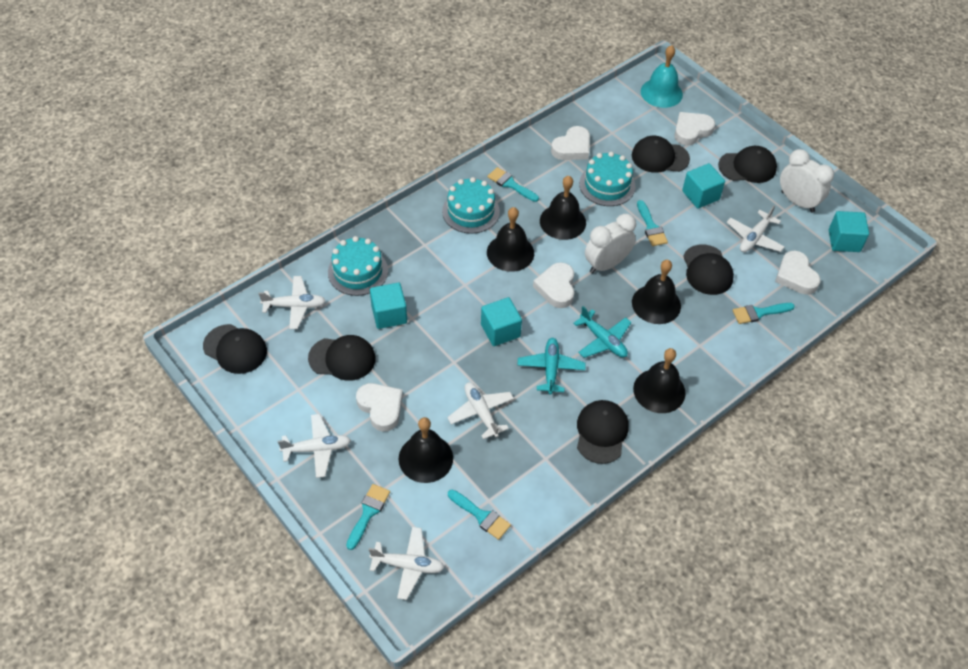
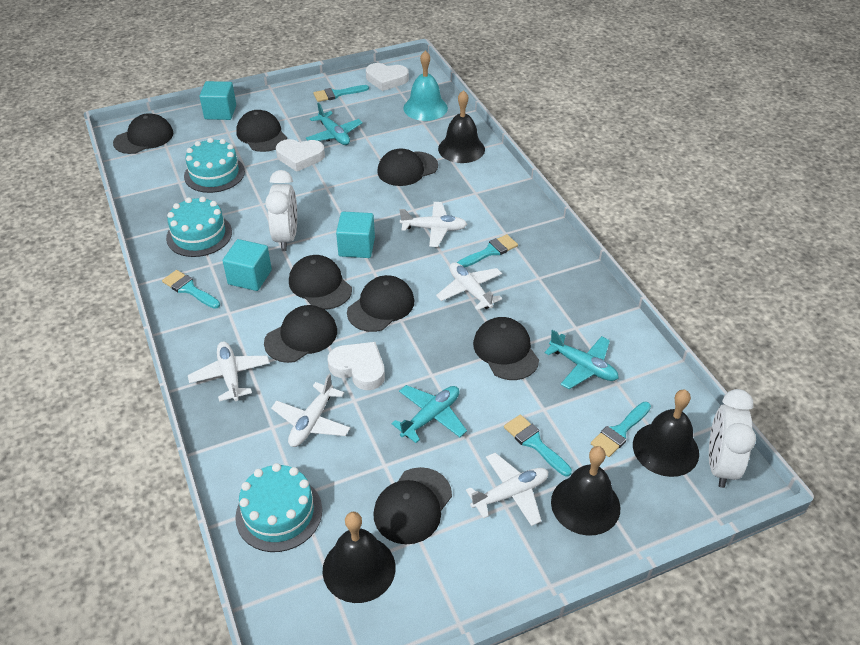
black bell: 5 -> 4
black cap: 6 -> 8
turquoise cube: 4 -> 3
turquoise plane: 2 -> 3
white heart: 5 -> 3

